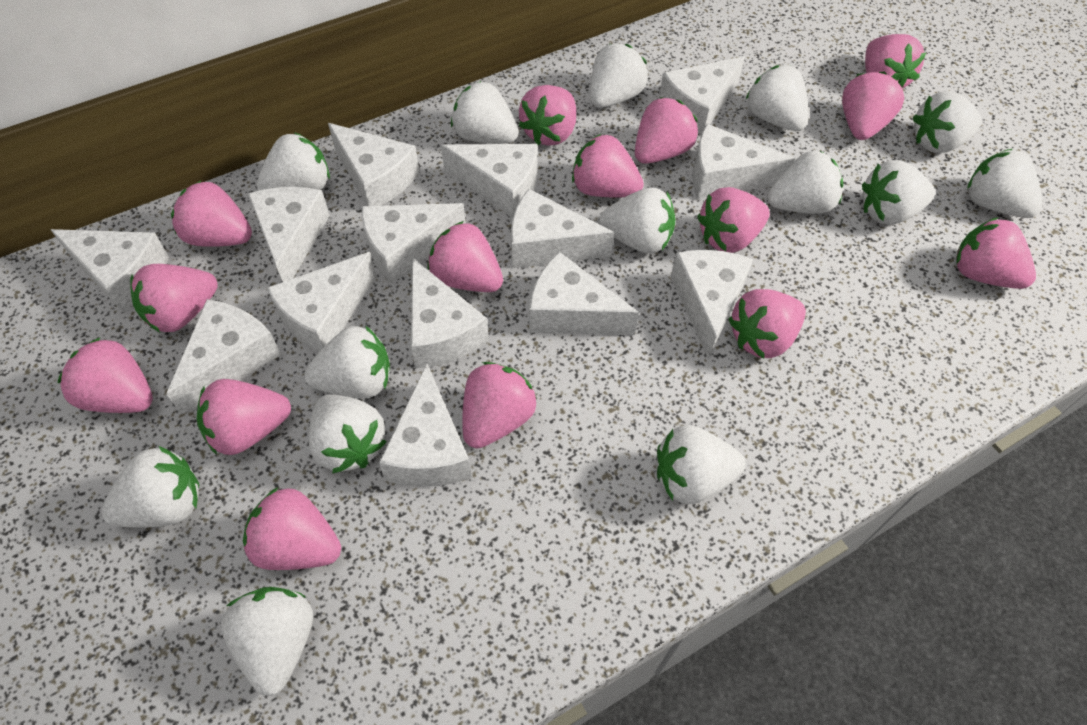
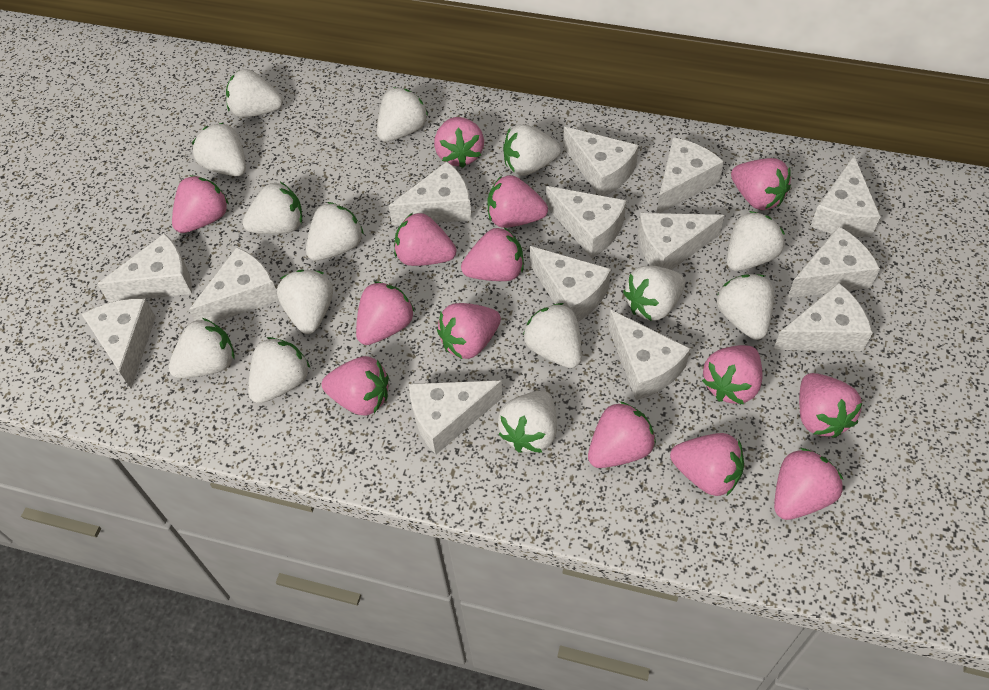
pink strawberry: 15 -> 14

